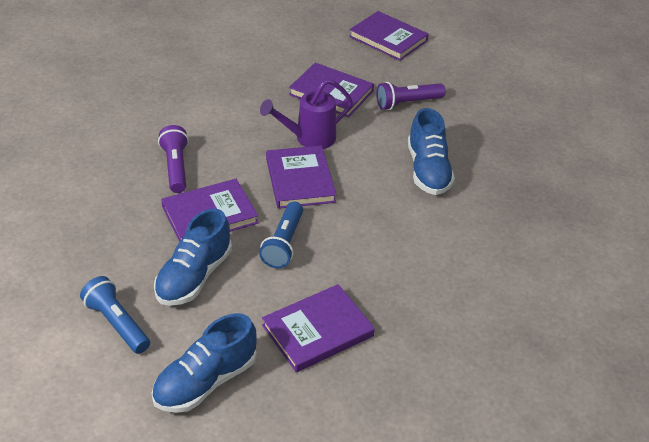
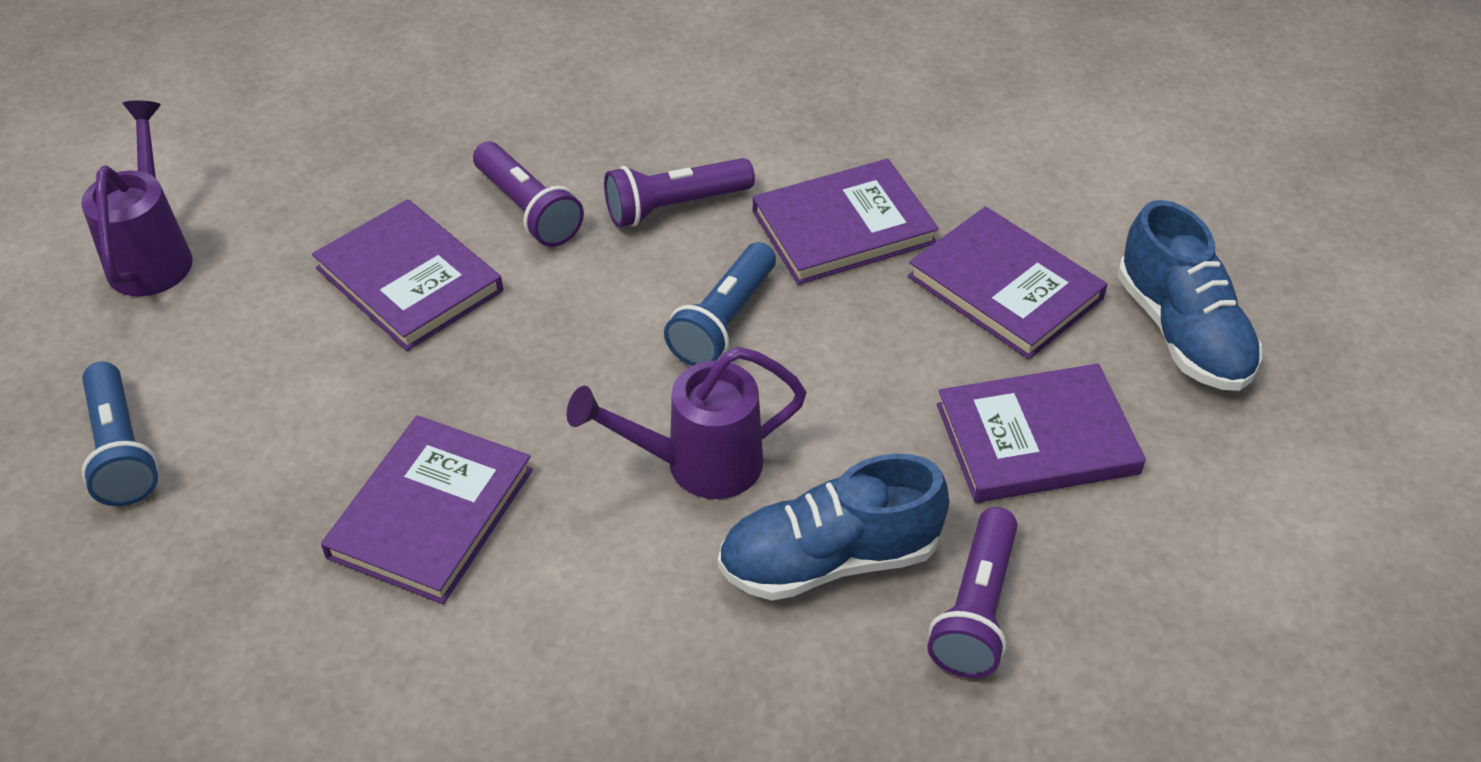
blue shoe: 3 -> 2
purple flashlight: 2 -> 3
purple watering can: 1 -> 2

